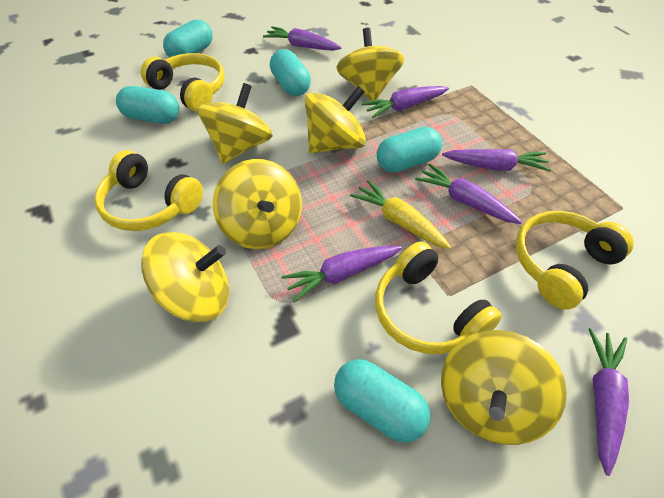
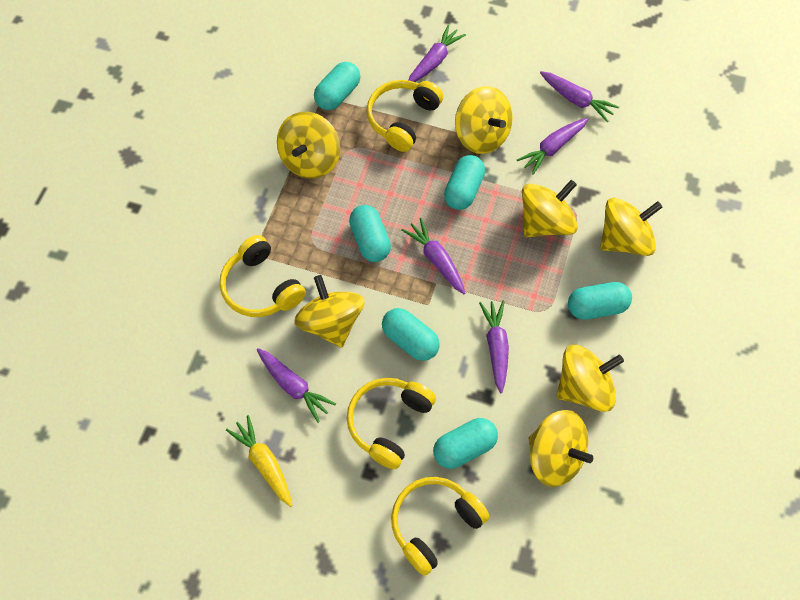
turquoise capsule: 5 -> 6
yellow spinning top: 6 -> 7

